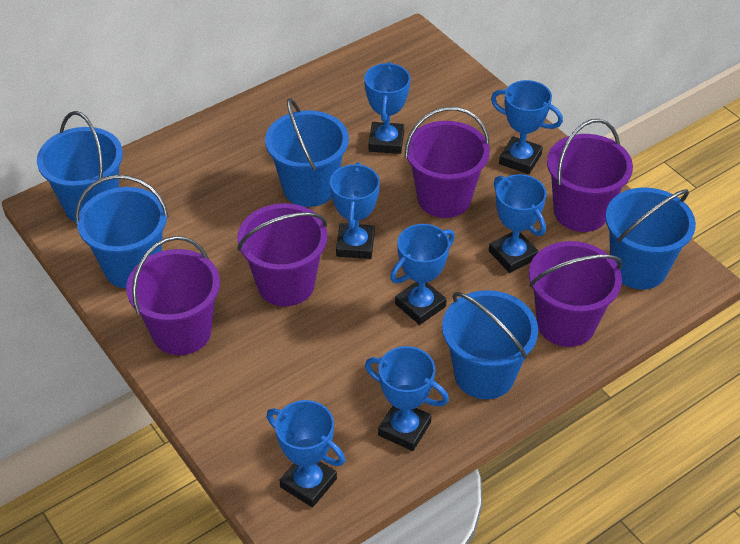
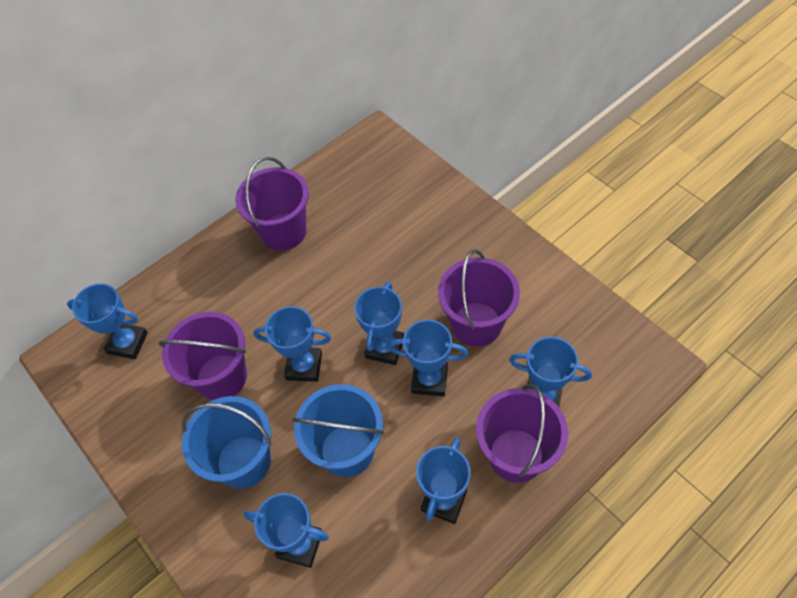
blue bucket: 5 -> 2
purple bucket: 5 -> 4

